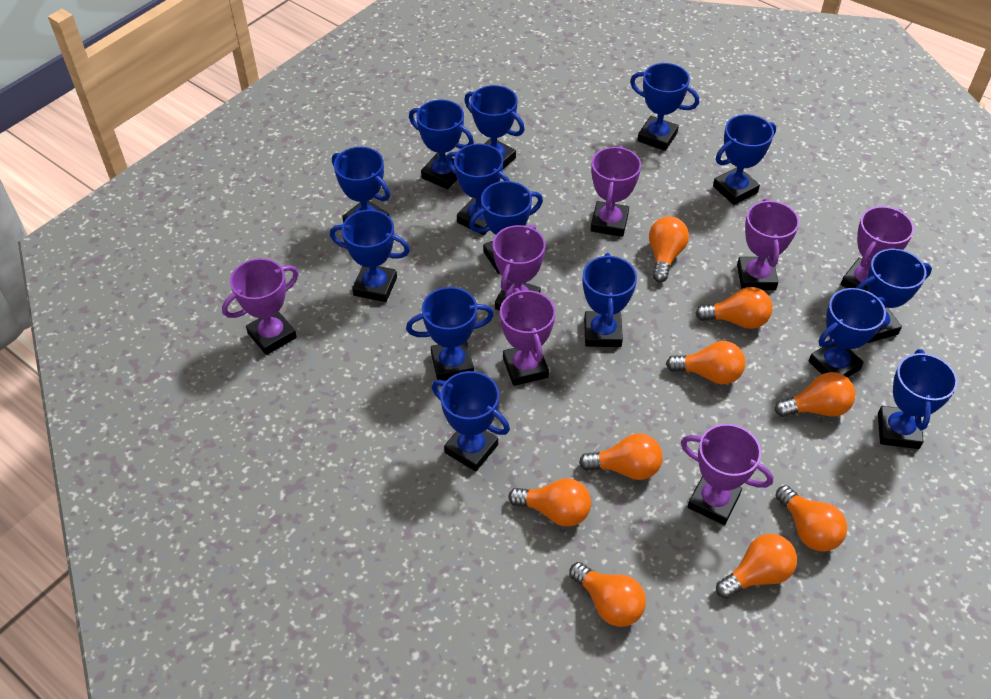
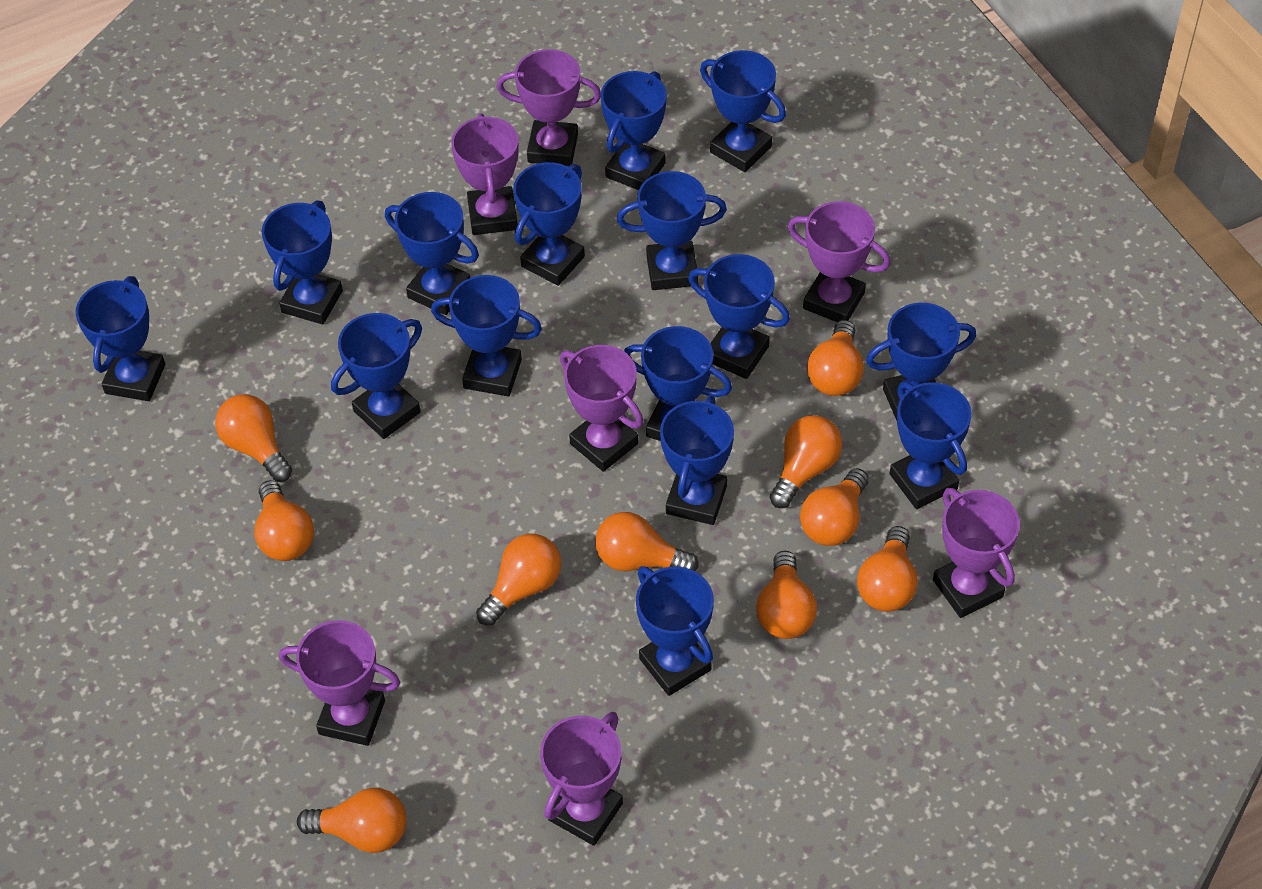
blue trophy: 14 -> 15
orange light bulb: 9 -> 10

